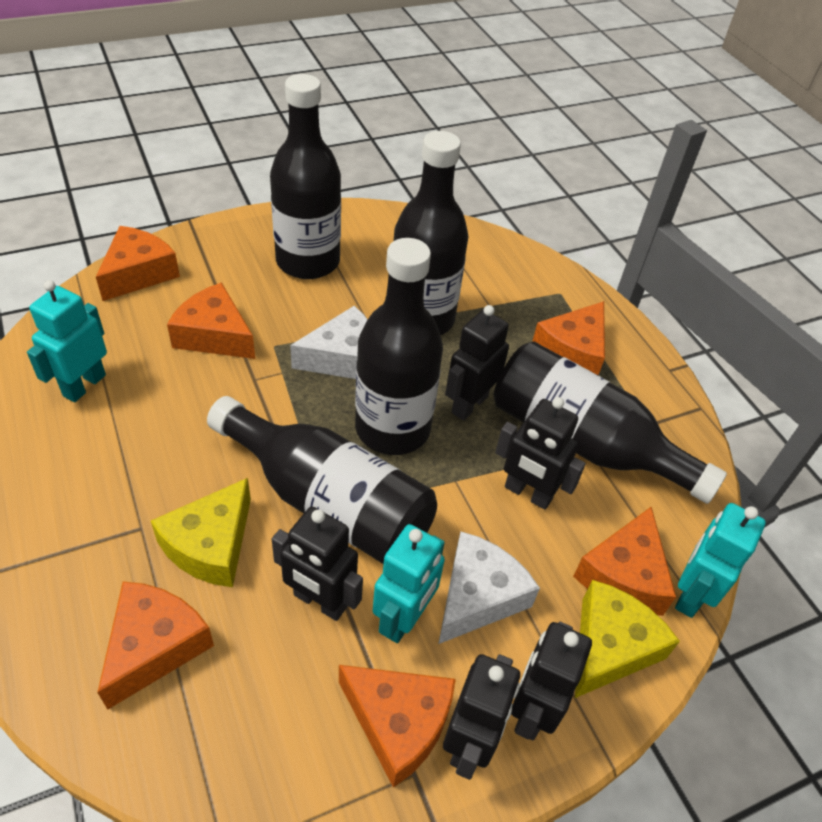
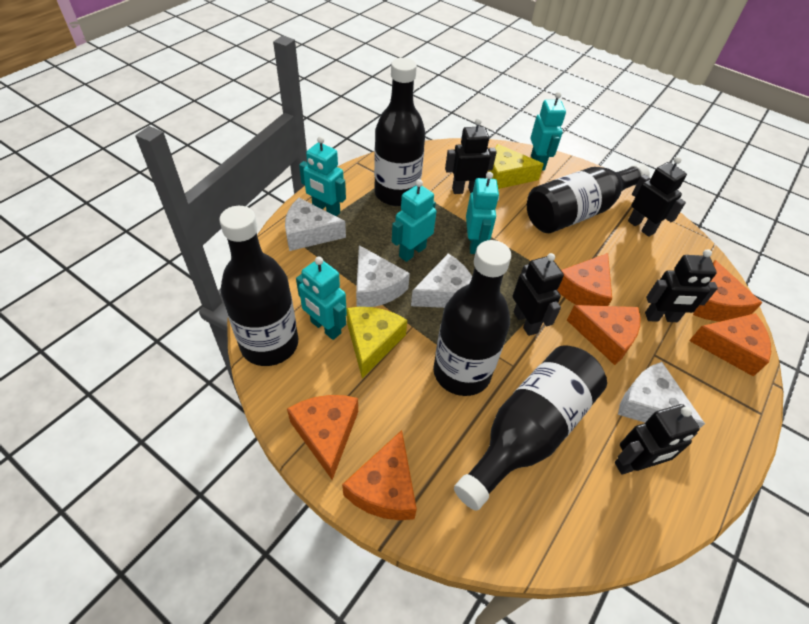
turquoise robot: 3 -> 5
white cheese: 2 -> 4

